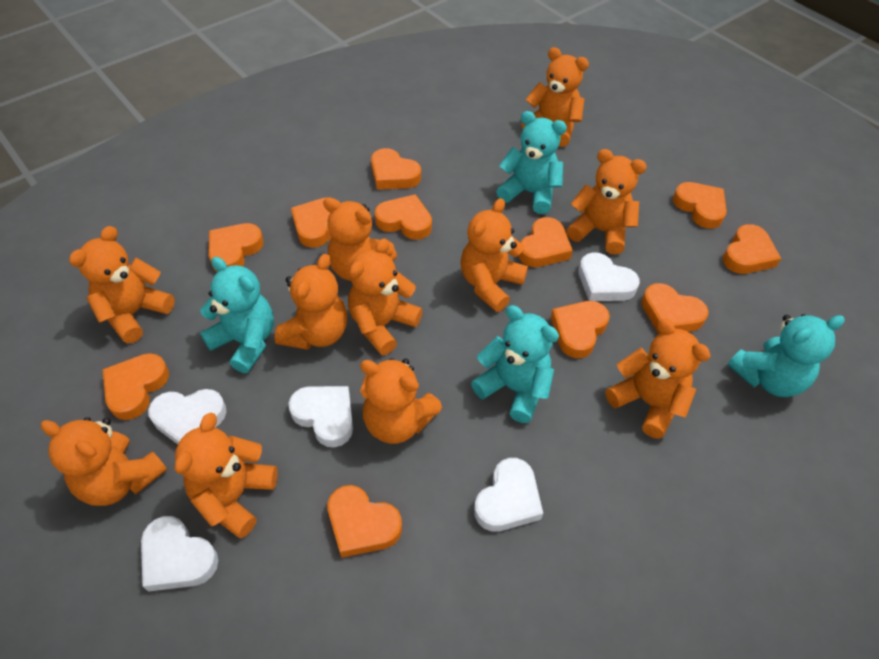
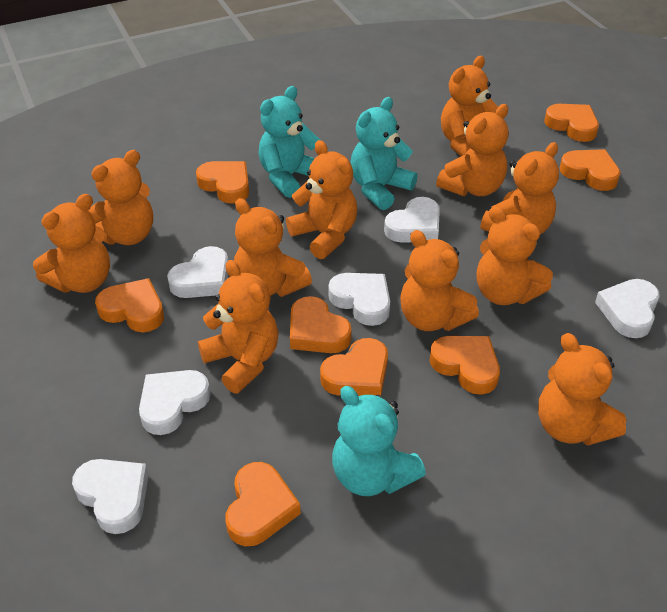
orange heart: 11 -> 8
turquoise teddy bear: 4 -> 3
white heart: 5 -> 6

